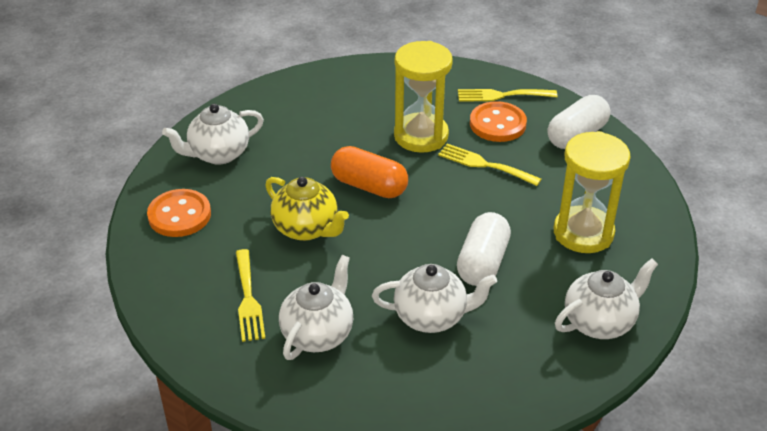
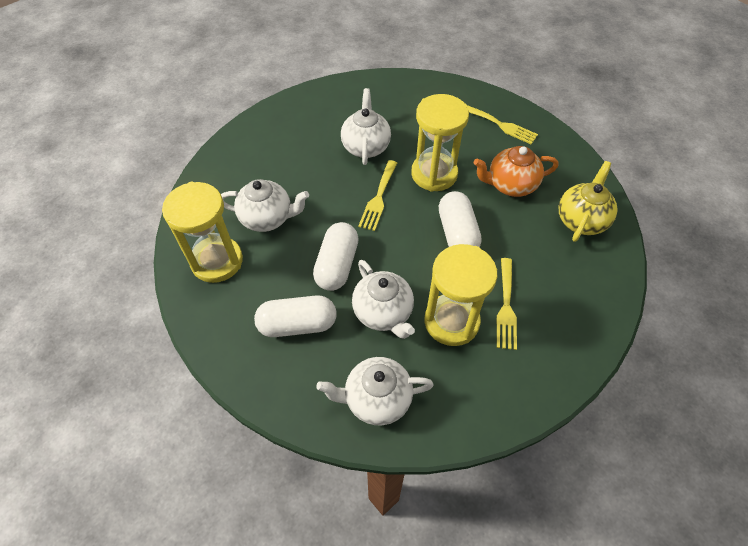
orange button: 2 -> 0
orange capsule: 1 -> 0
orange teapot: 0 -> 1
white capsule: 2 -> 3
yellow hourglass: 2 -> 3

